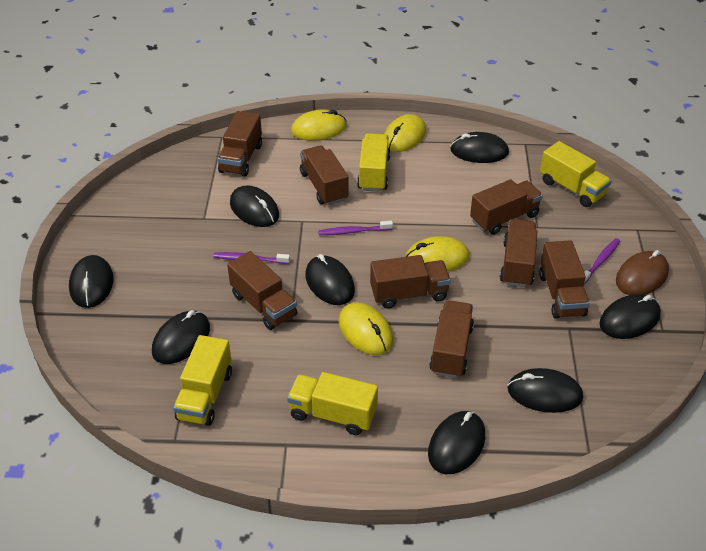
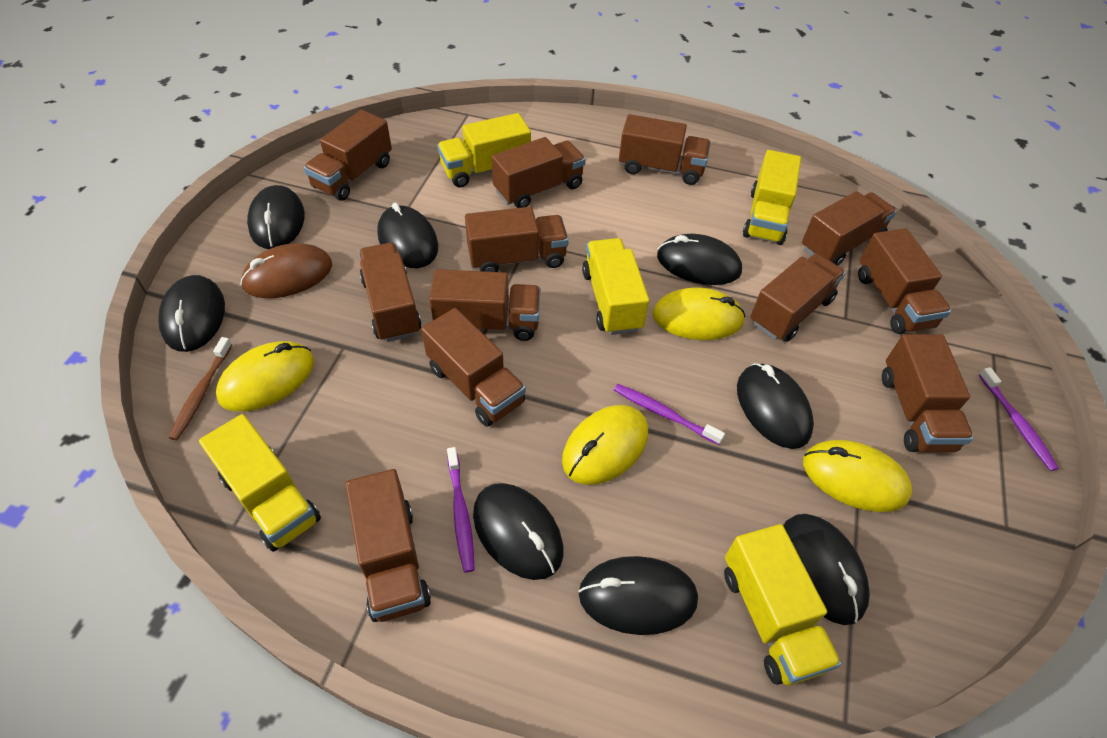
brown toothbrush: 0 -> 1
brown truck: 8 -> 12
yellow truck: 4 -> 5

